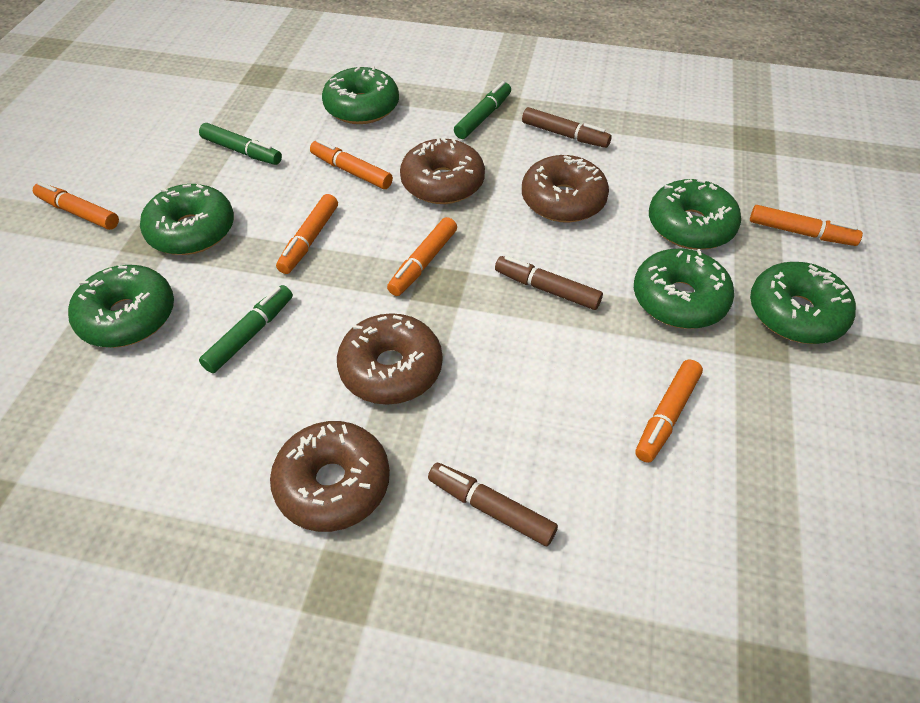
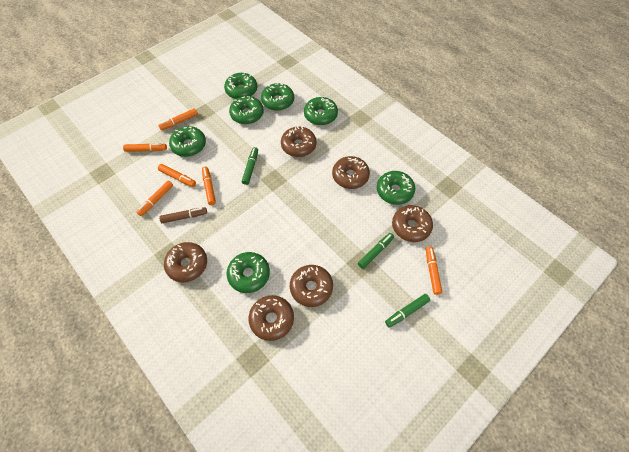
brown donut: 4 -> 6
brown marker: 3 -> 1
green donut: 6 -> 7

